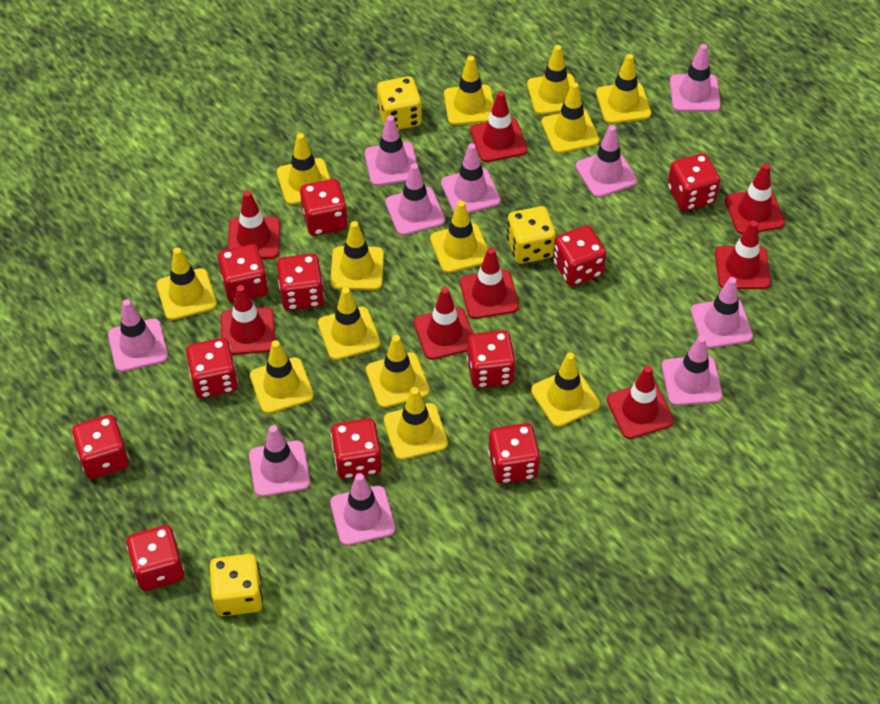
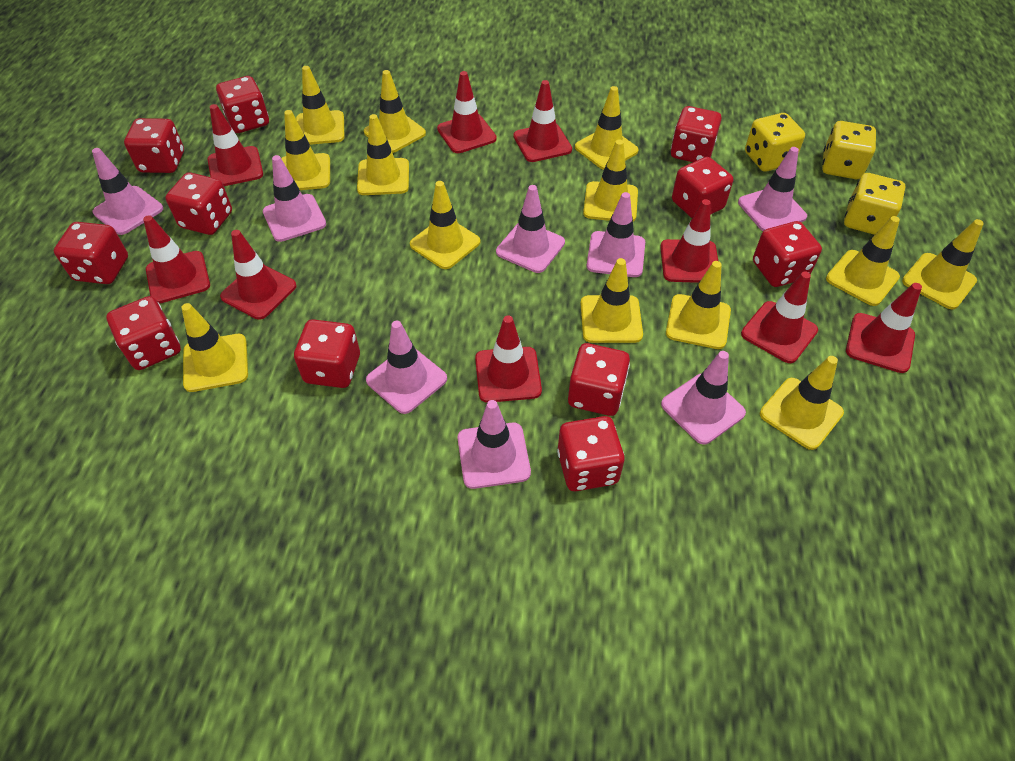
pink traffic cone: 10 -> 8
red traffic cone: 8 -> 9

